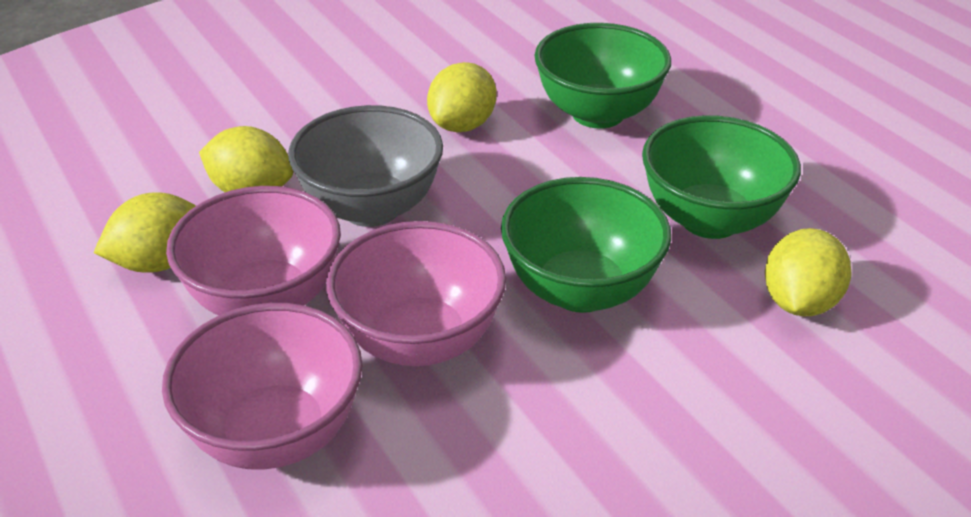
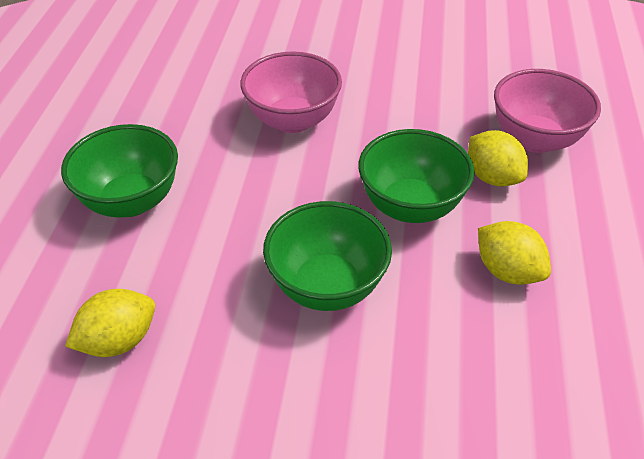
grey bowl: 1 -> 0
pink bowl: 3 -> 2
yellow lemon: 4 -> 3

